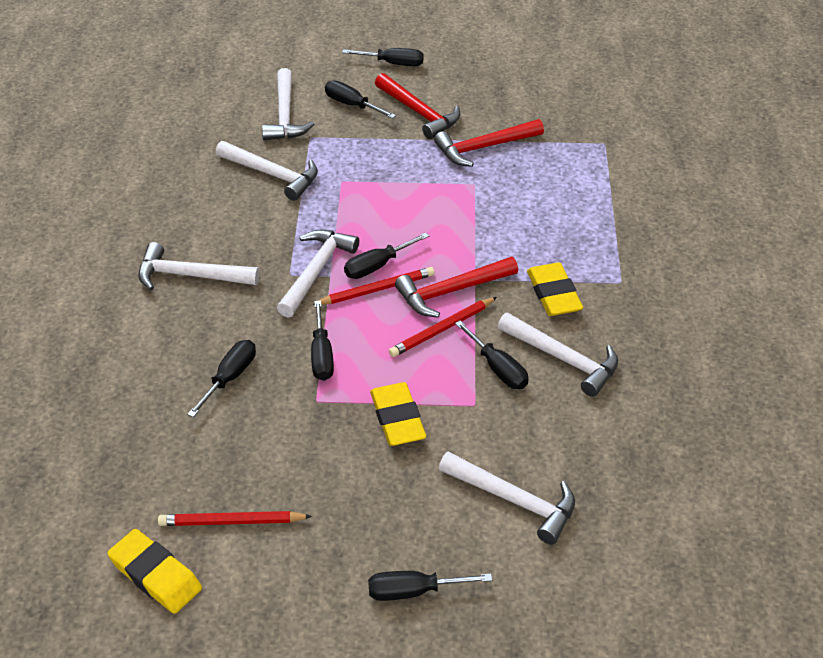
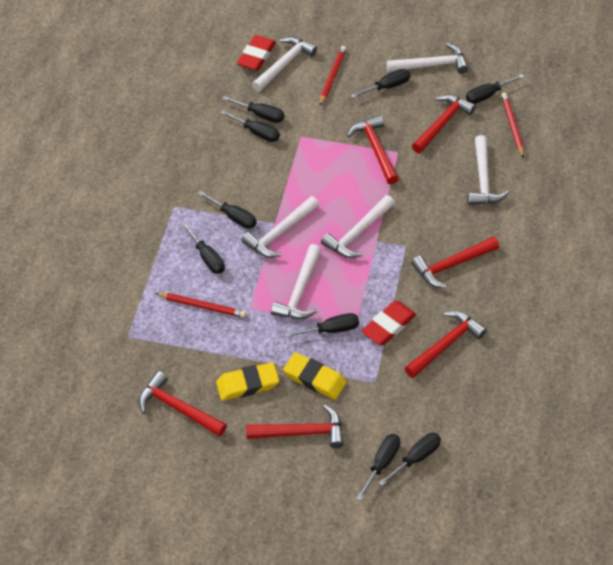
black screwdriver: 7 -> 9
red eraser: 0 -> 2
red hammer: 3 -> 6
yellow eraser: 3 -> 2

